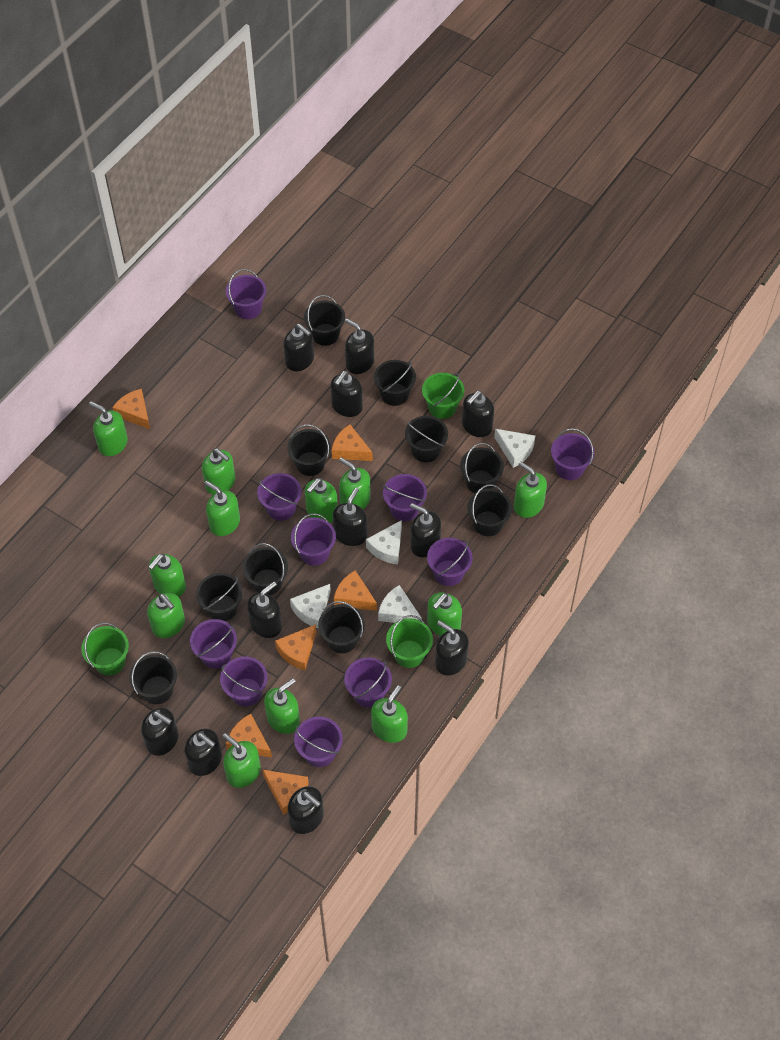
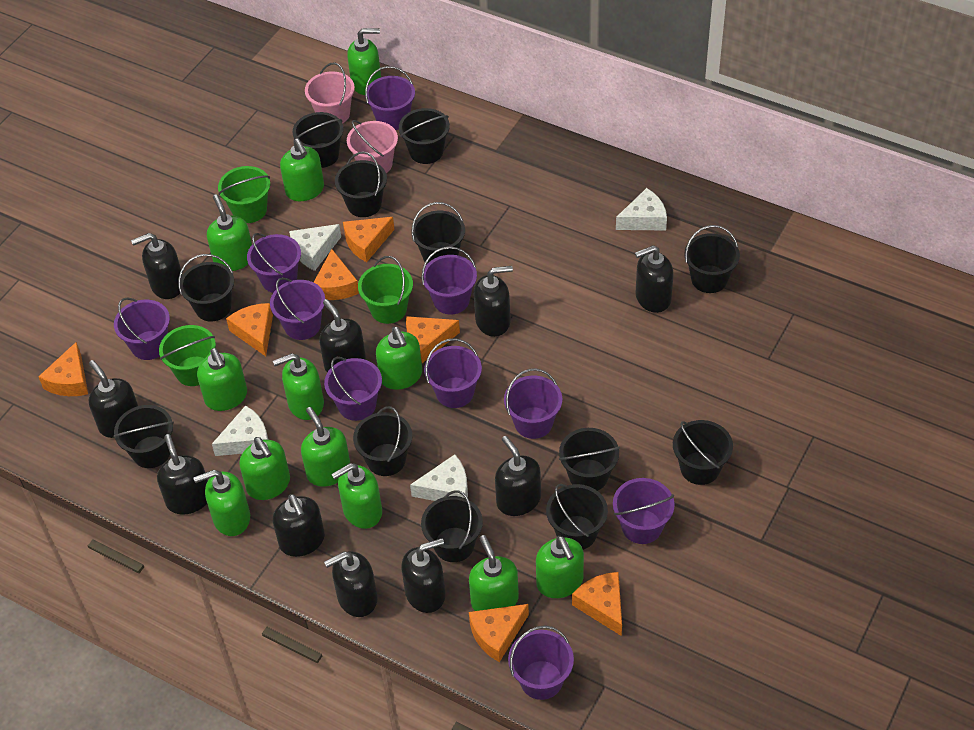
black bucket: 10 -> 12
black soap dispenser: 11 -> 10
orange cheese: 6 -> 7
pink bucket: 0 -> 2

